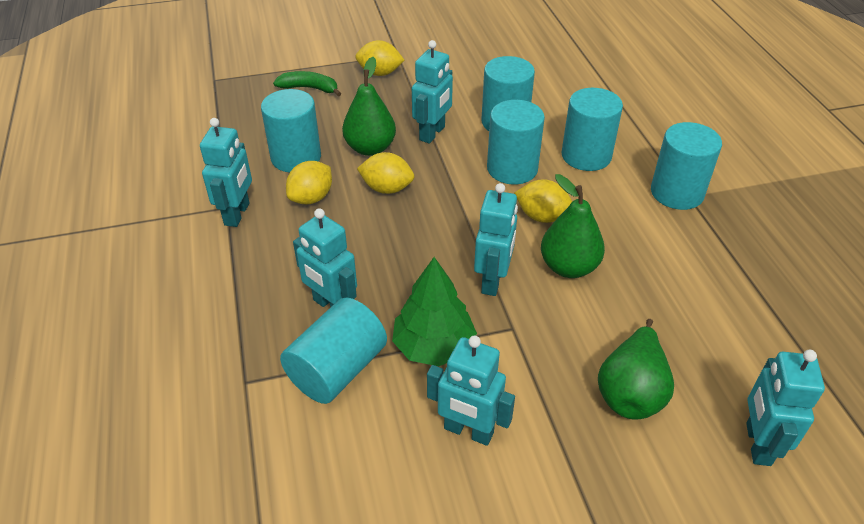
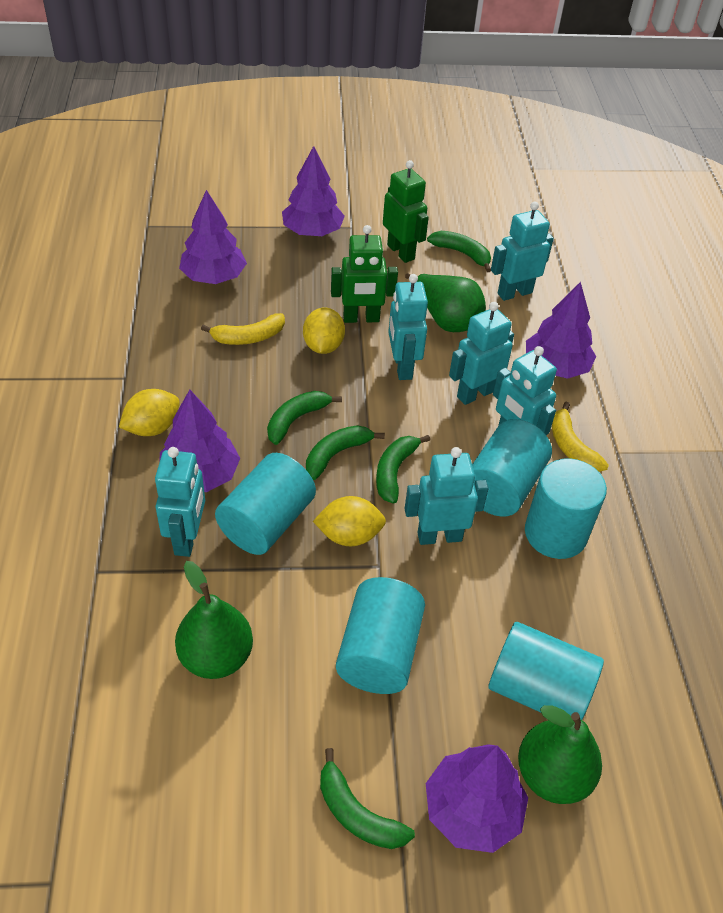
green banana: 1 -> 5
green robot: 0 -> 2
green tree: 1 -> 0
purple tree: 0 -> 5
turquoise cylinder: 6 -> 5
yellow banana: 0 -> 2
yellow lemon: 4 -> 3

